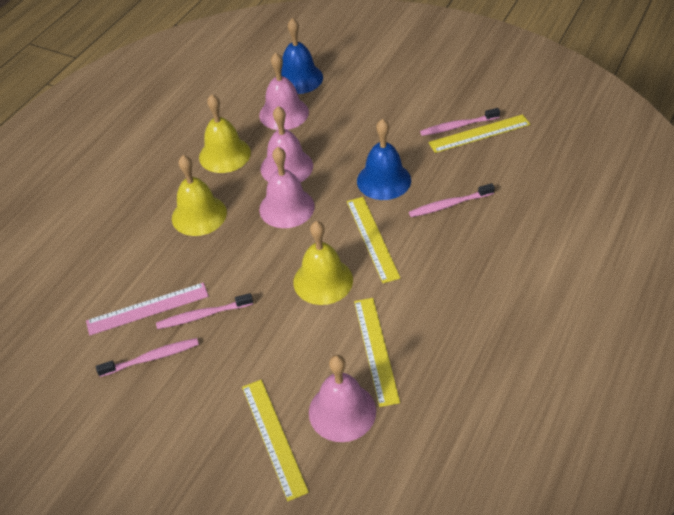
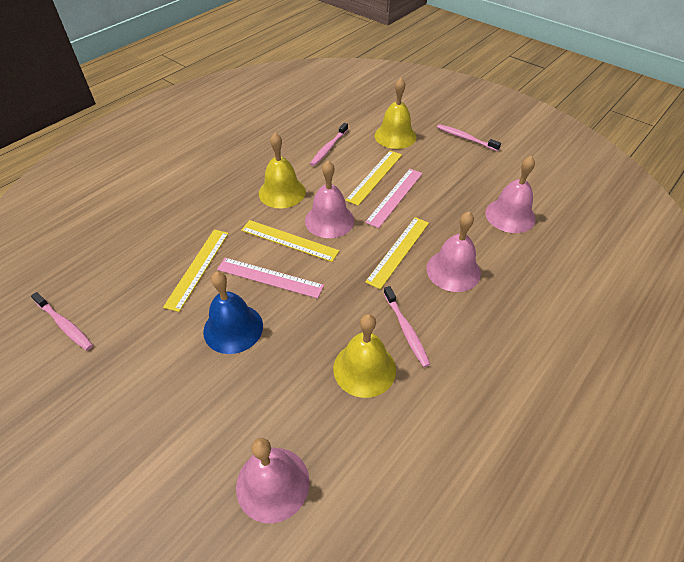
blue bell: 2 -> 1
pink ruler: 1 -> 2

